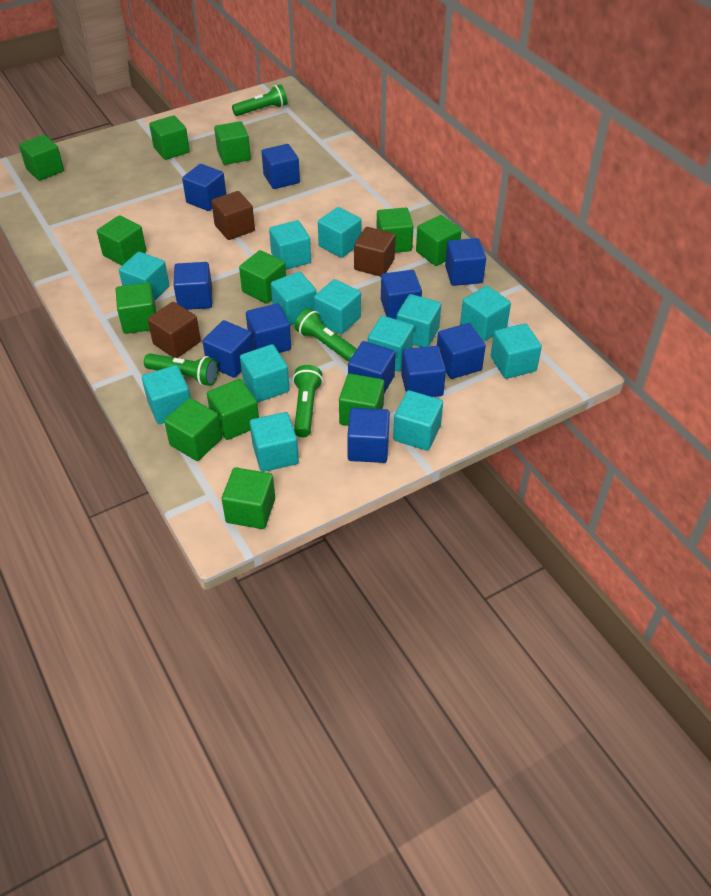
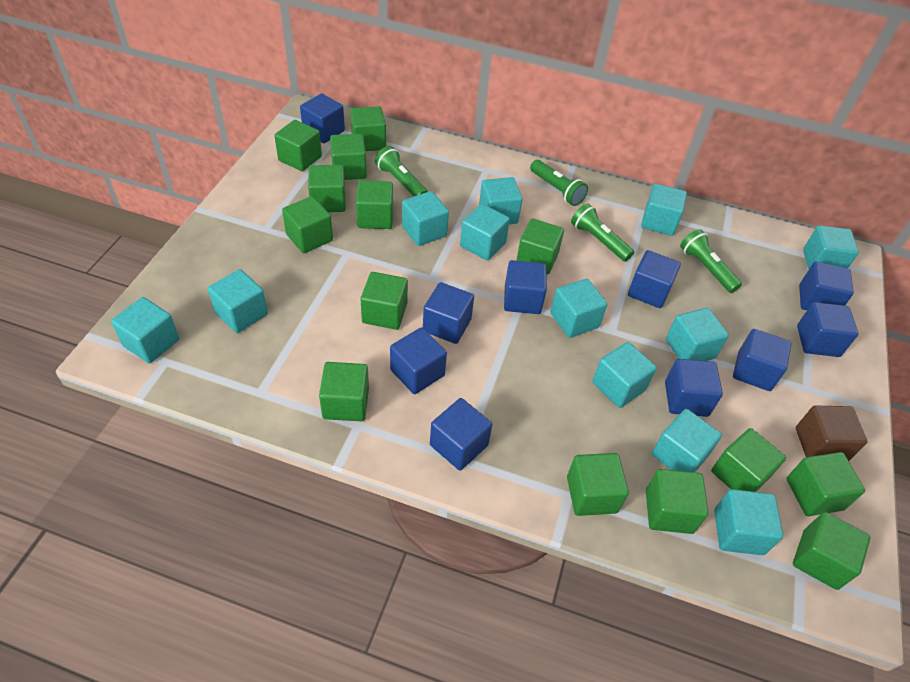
blue cube: 11 -> 10
brown cube: 3 -> 1
green cube: 12 -> 14
turquoise cube: 13 -> 12

